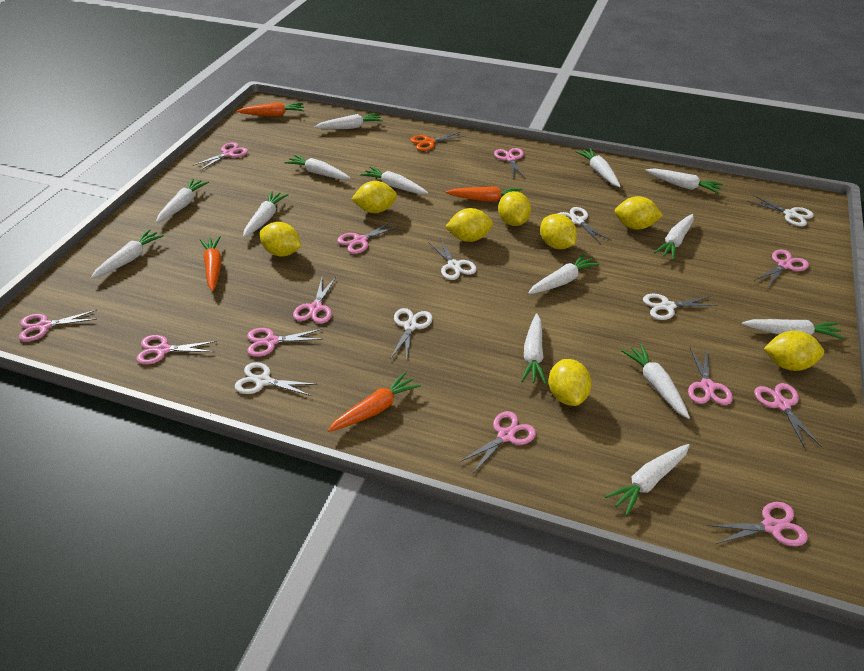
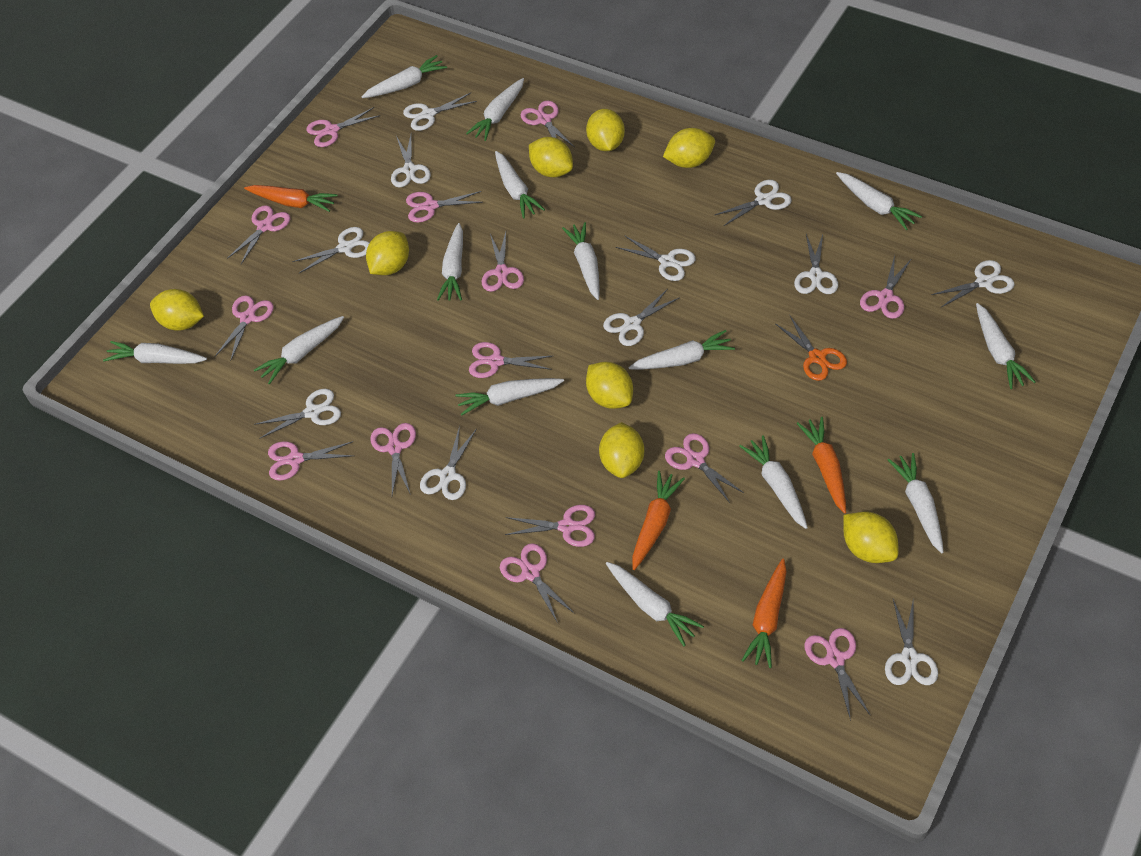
pink scissors: 12 -> 14
white scissors: 6 -> 11

